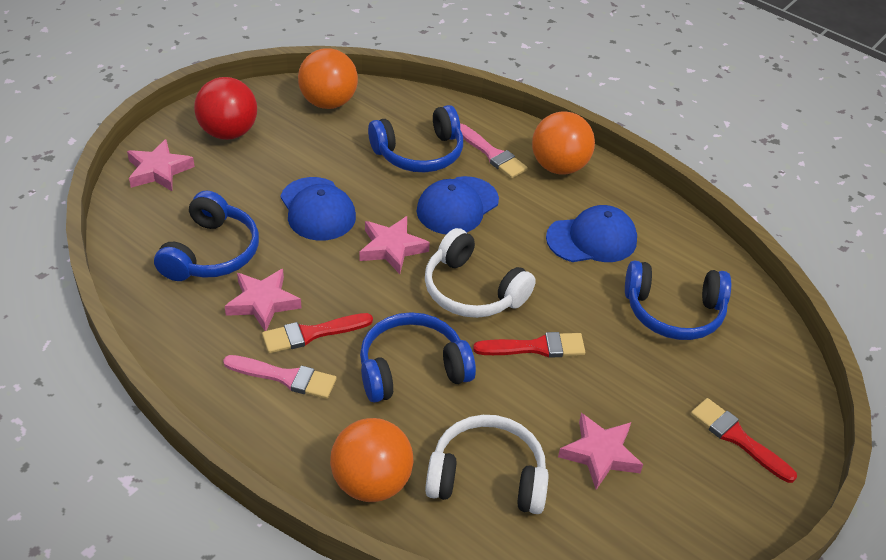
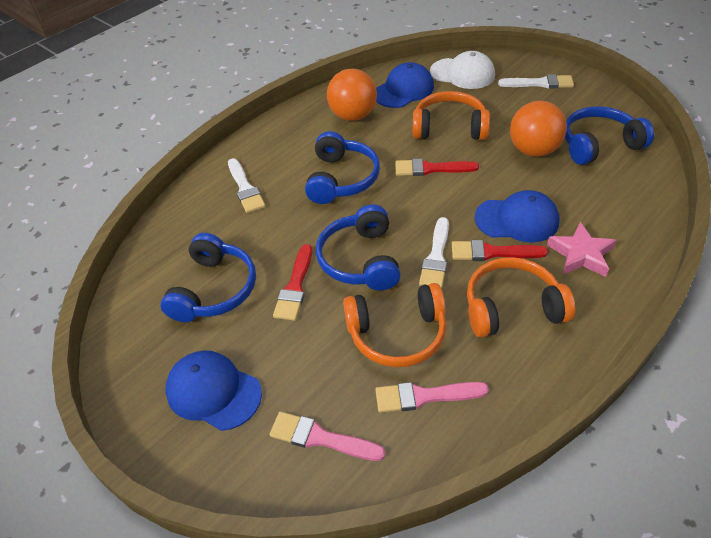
orange ball: 3 -> 2
orange headphones: 0 -> 3
pink star: 4 -> 1
red ball: 1 -> 0
white brush: 0 -> 3
white cap: 0 -> 1
white headphones: 2 -> 0

